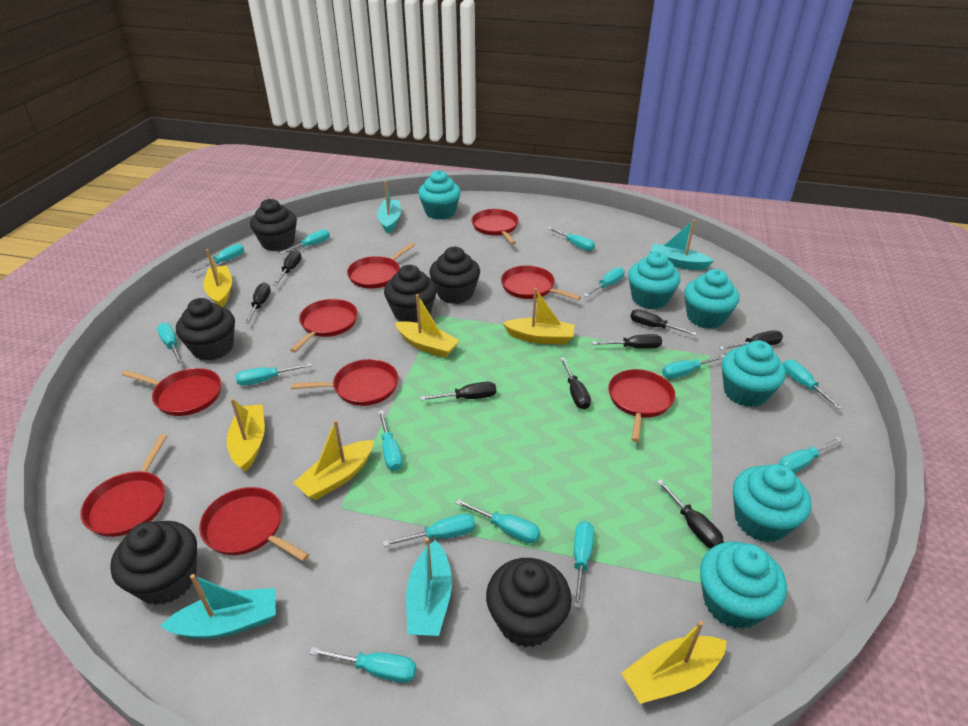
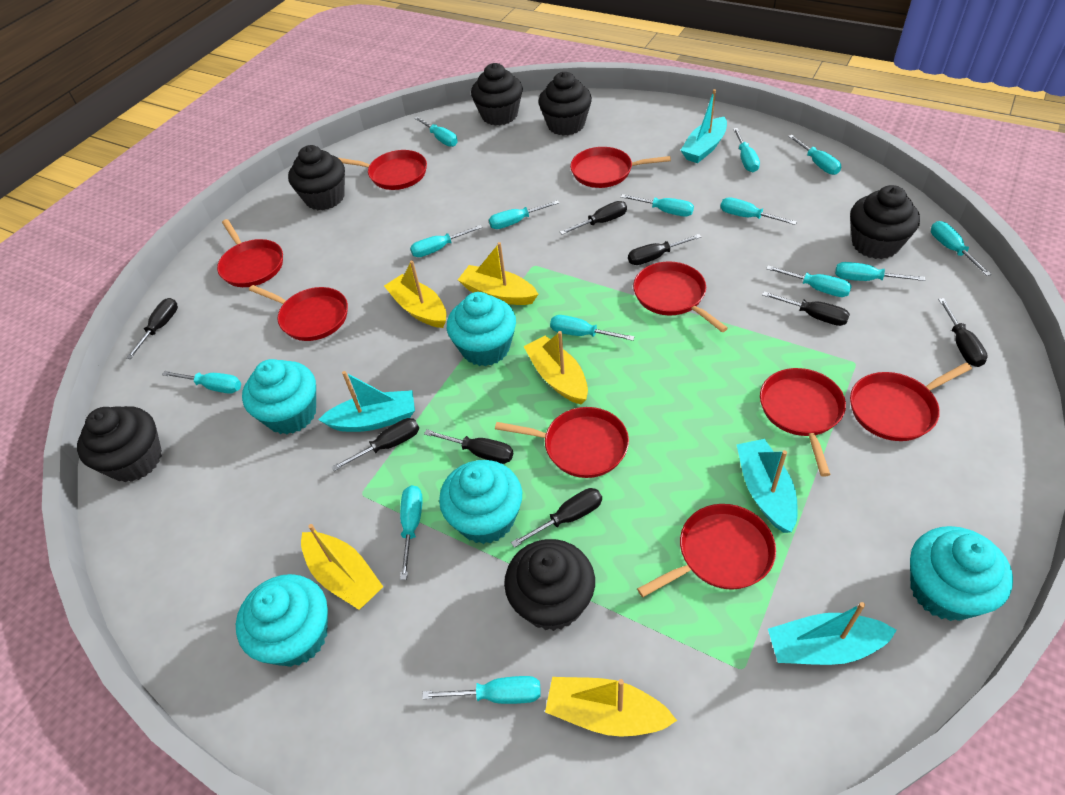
turquoise cupcake: 6 -> 5
yellow boat: 6 -> 5

